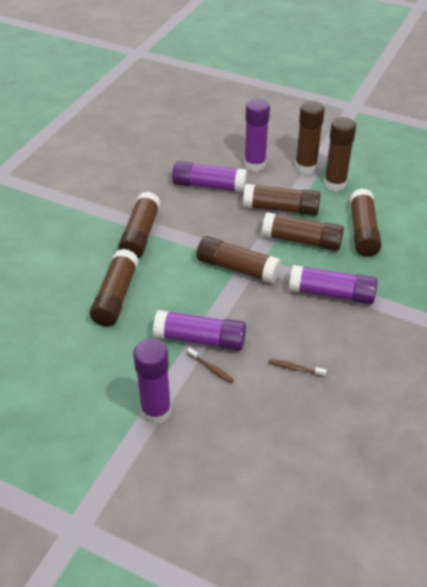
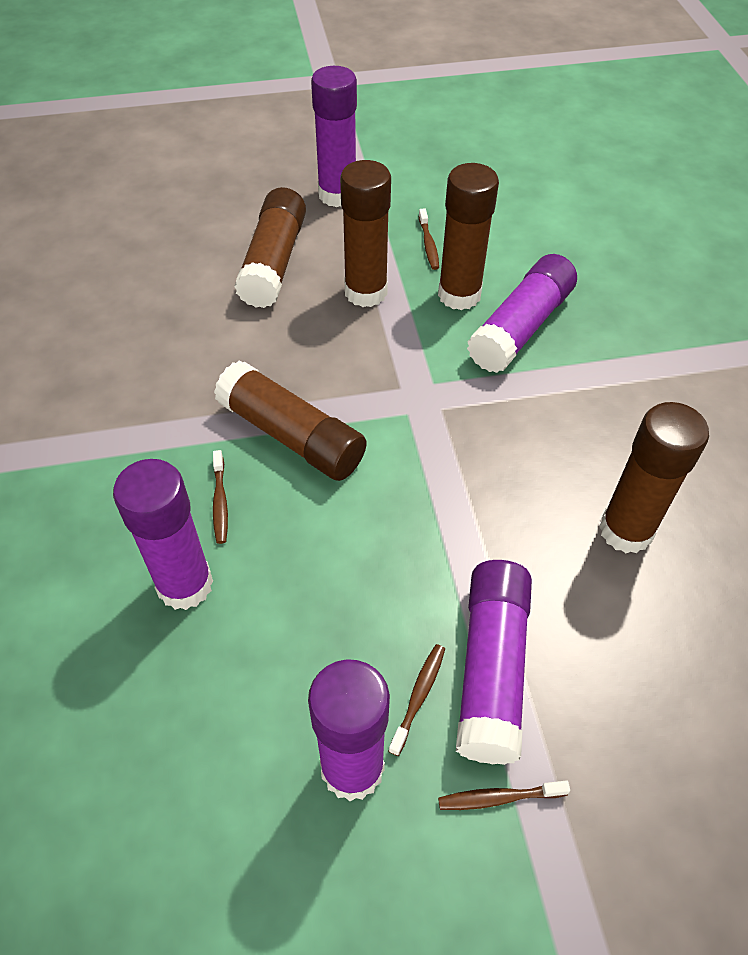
brown glue stick: 8 -> 5
brown toothbrush: 2 -> 4

